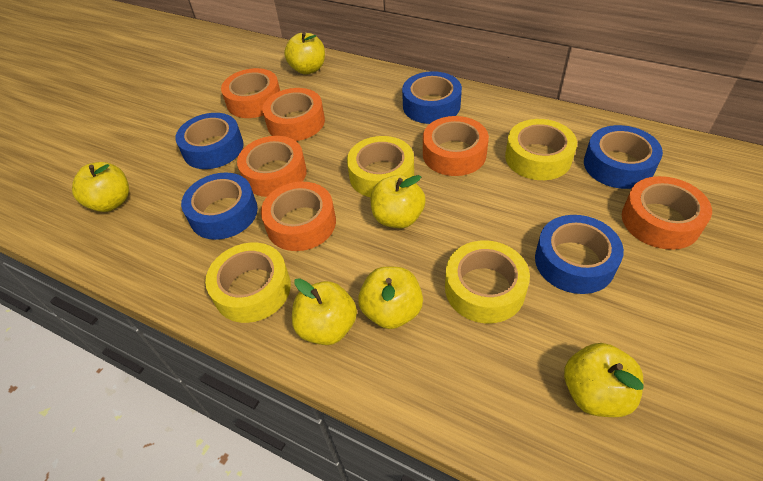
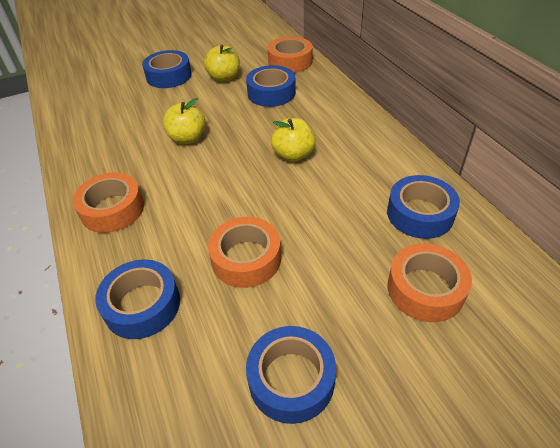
orange tape: 6 -> 4
yellow apple: 6 -> 3
yellow tape: 4 -> 0

